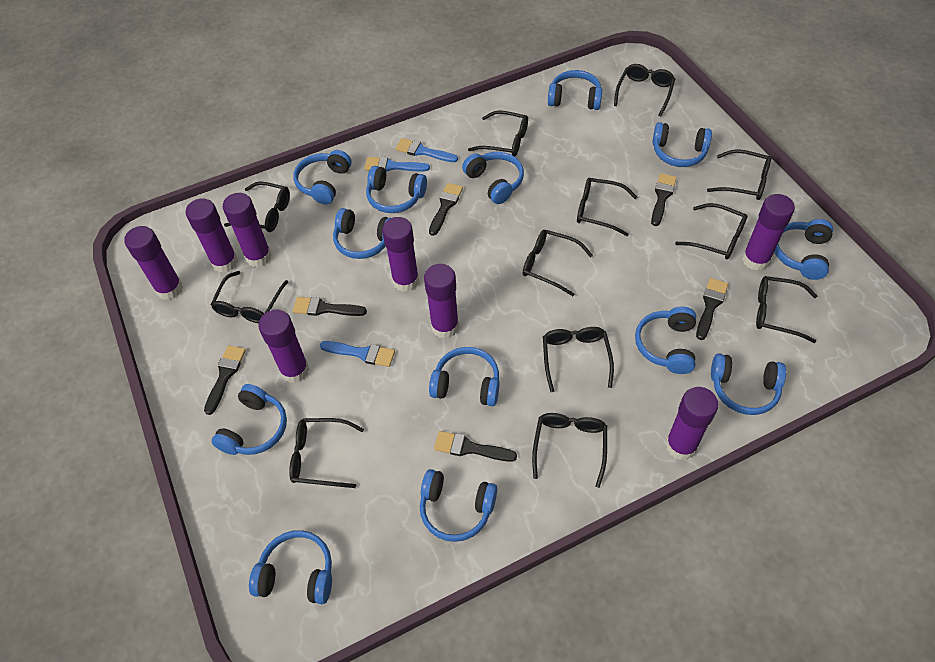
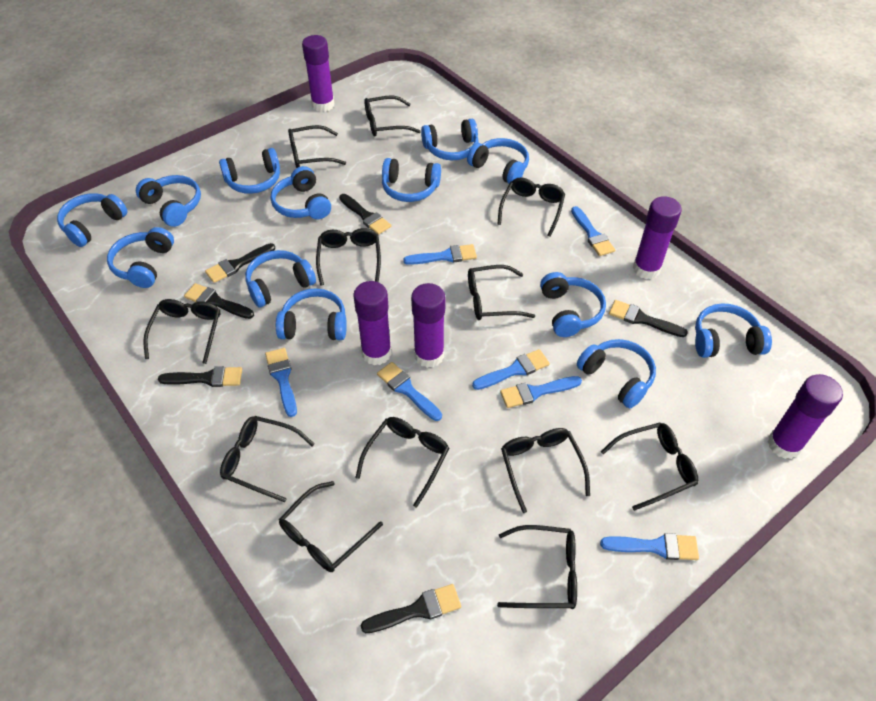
blue brush: 3 -> 7
purple glue stick: 8 -> 5

